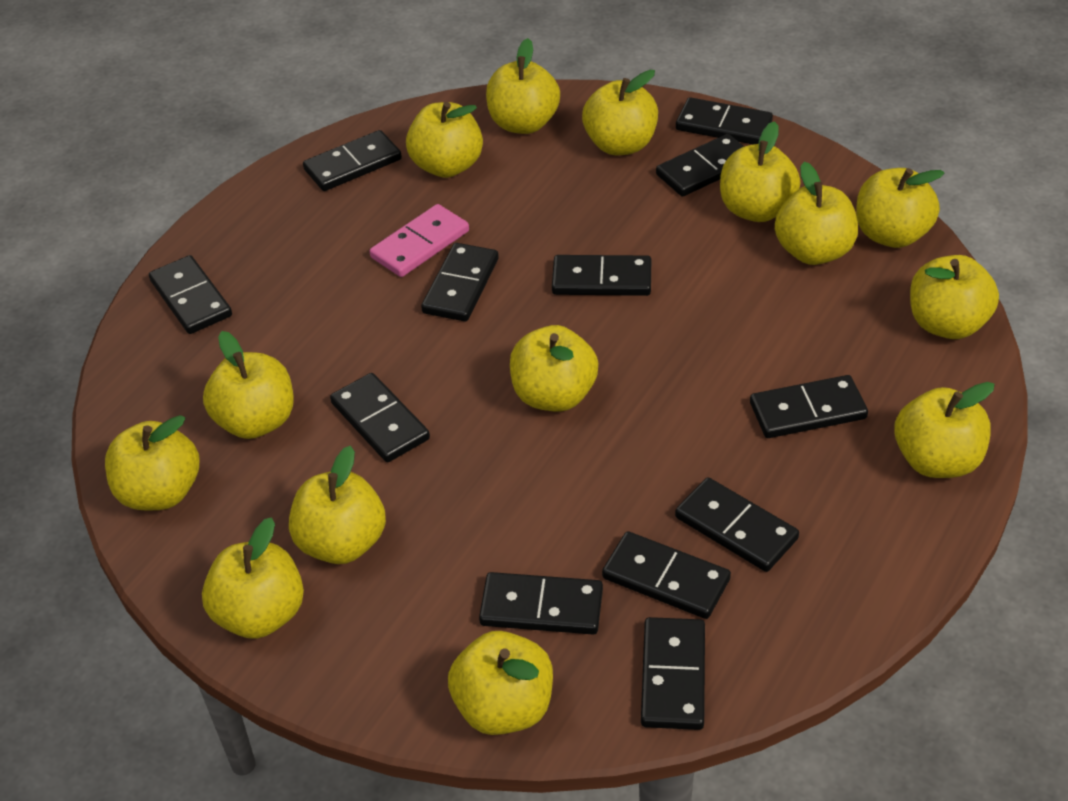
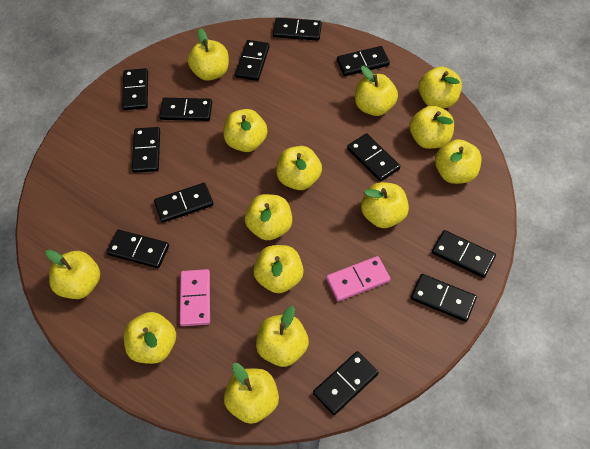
pink domino: 1 -> 2

